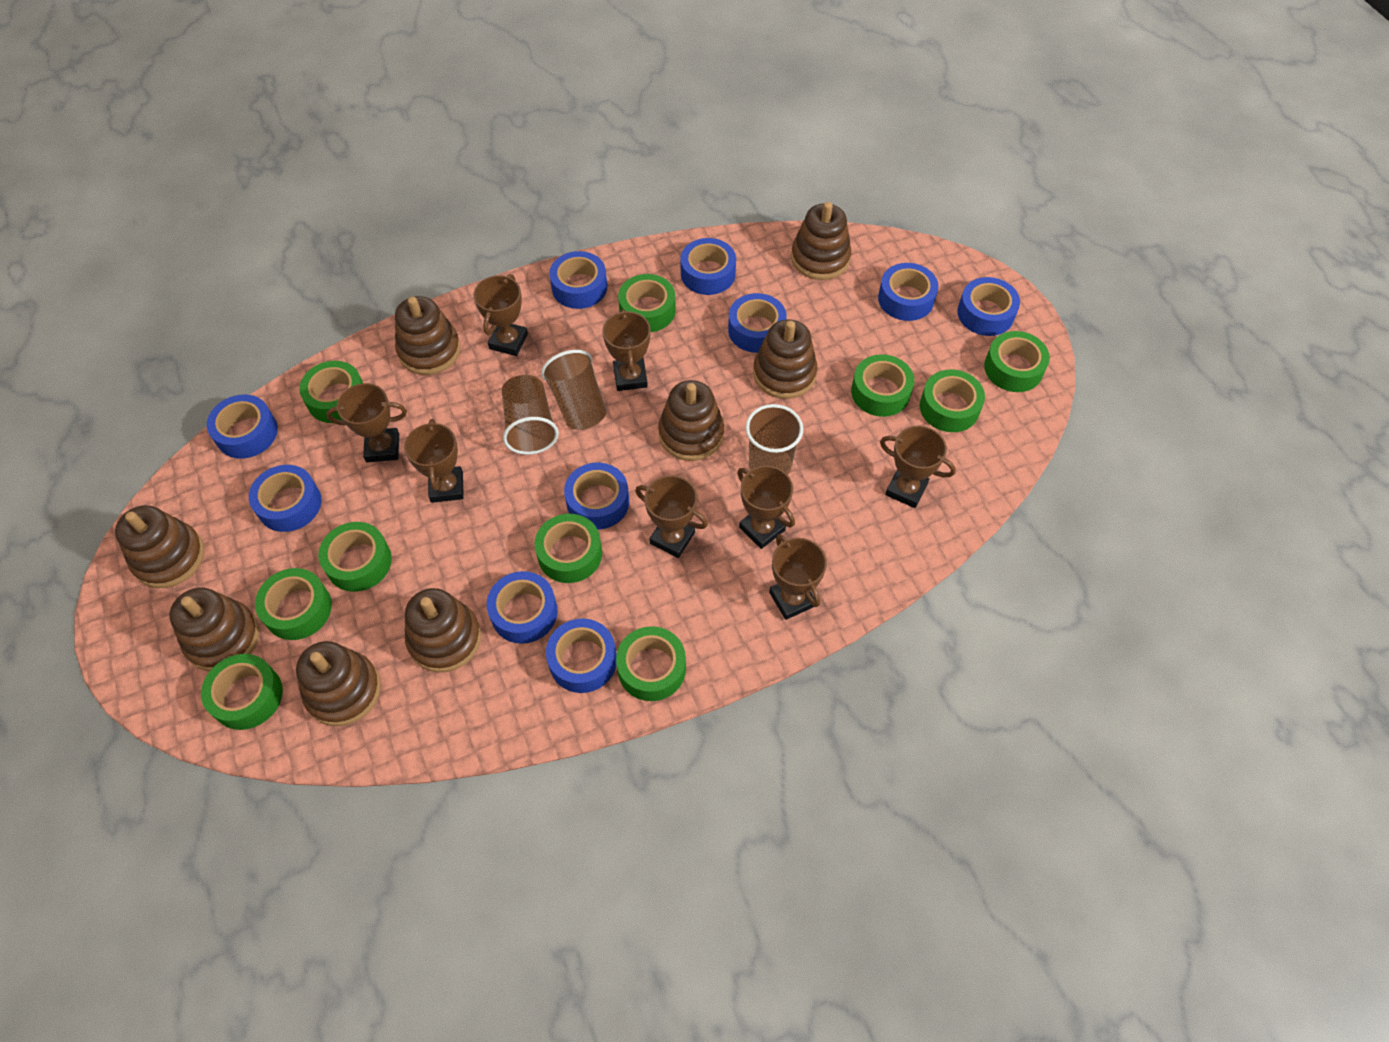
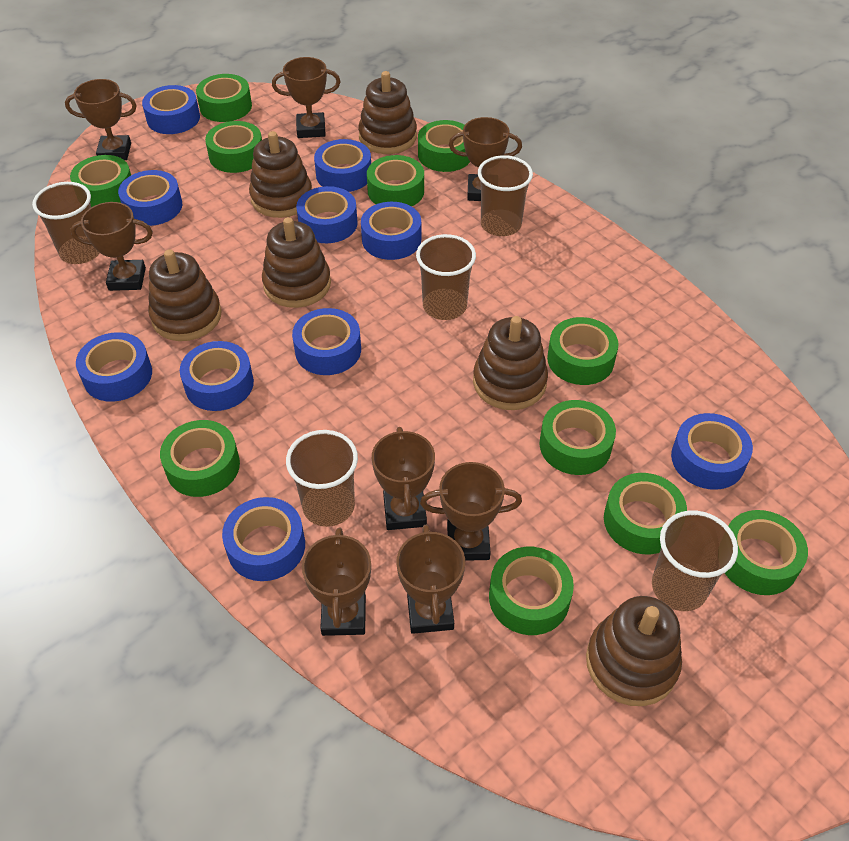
brown cup: 3 -> 5
brown stacking toy: 8 -> 6
green tape: 10 -> 11

